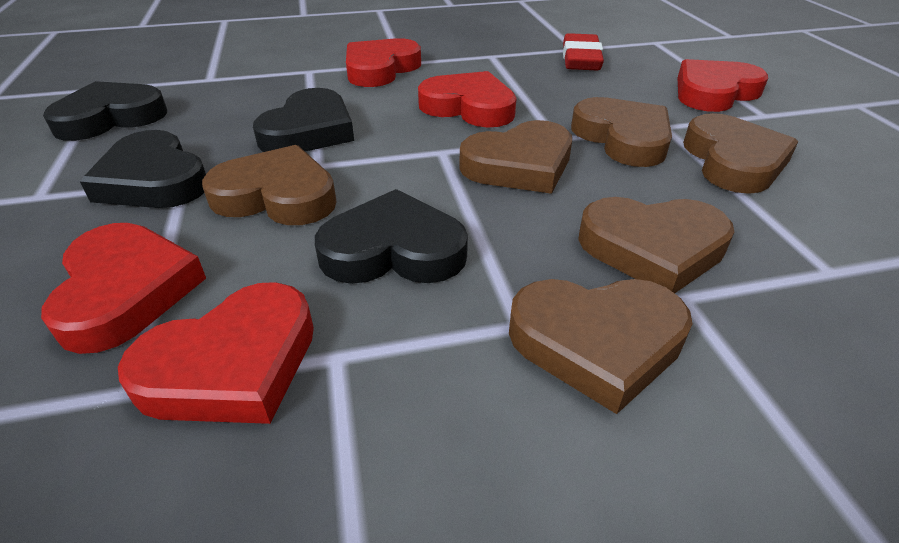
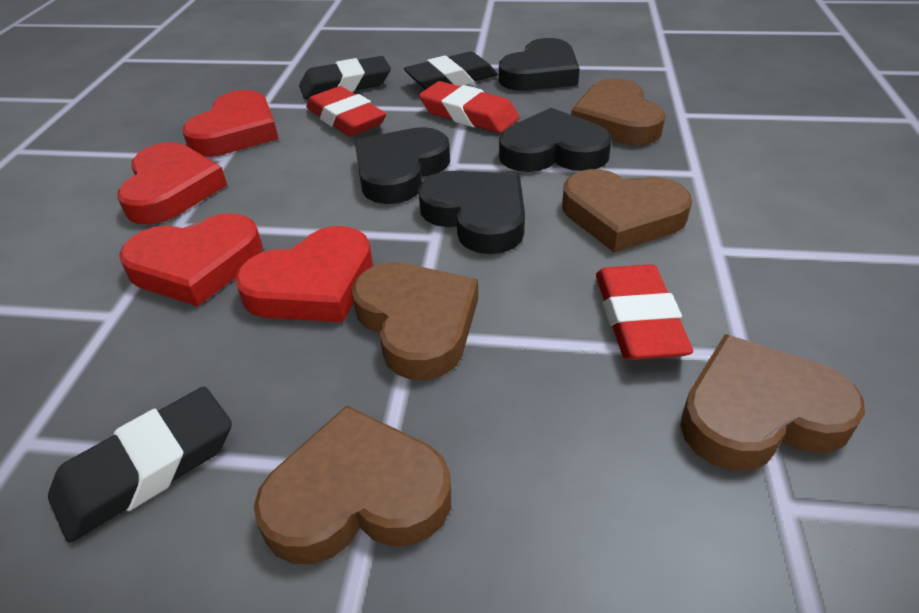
black eraser: 0 -> 3
brown heart: 6 -> 5
red eraser: 1 -> 3
red heart: 5 -> 4

